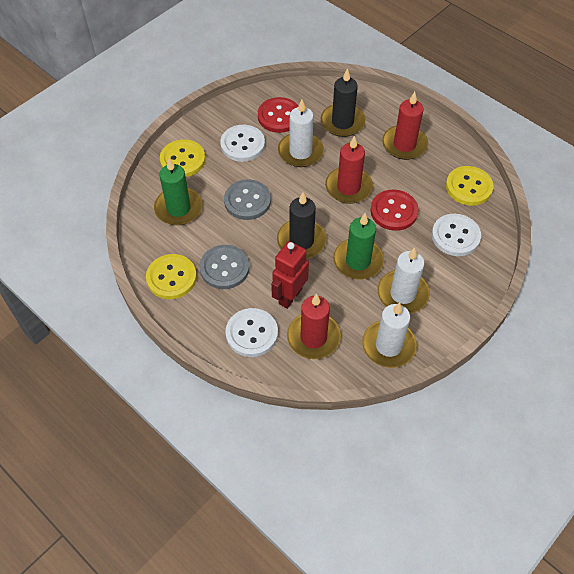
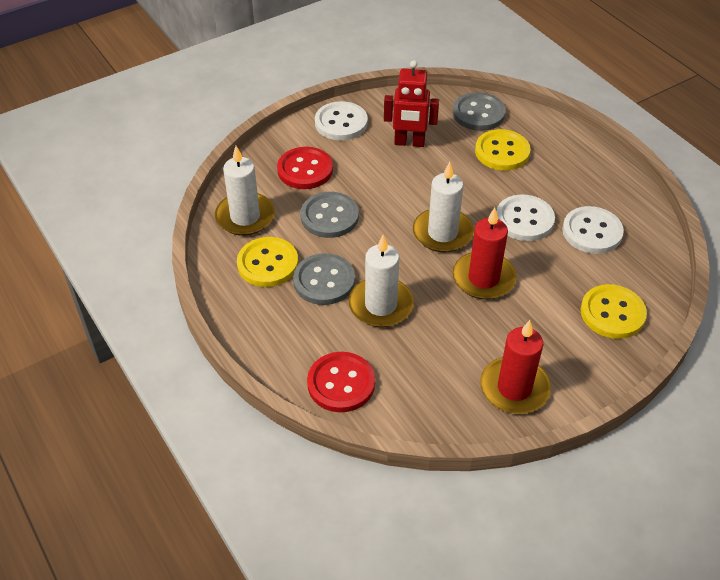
black candle: 2 -> 0
green candle: 2 -> 0
grey button: 2 -> 3
red candle: 3 -> 2

